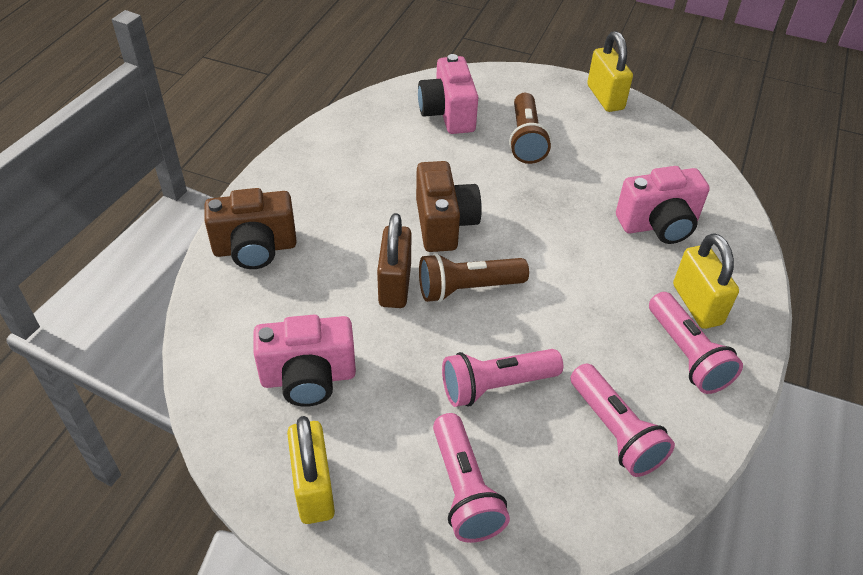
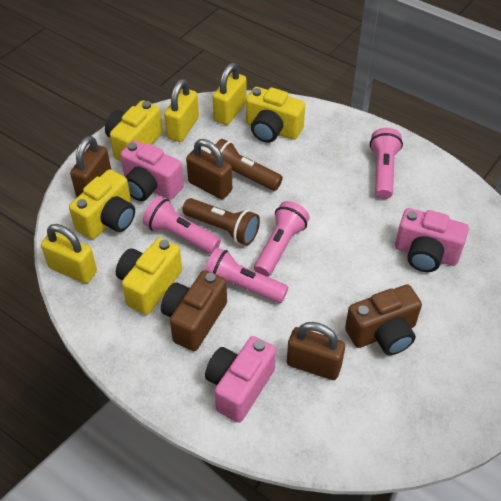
brown padlock: 1 -> 3
yellow camera: 0 -> 4

